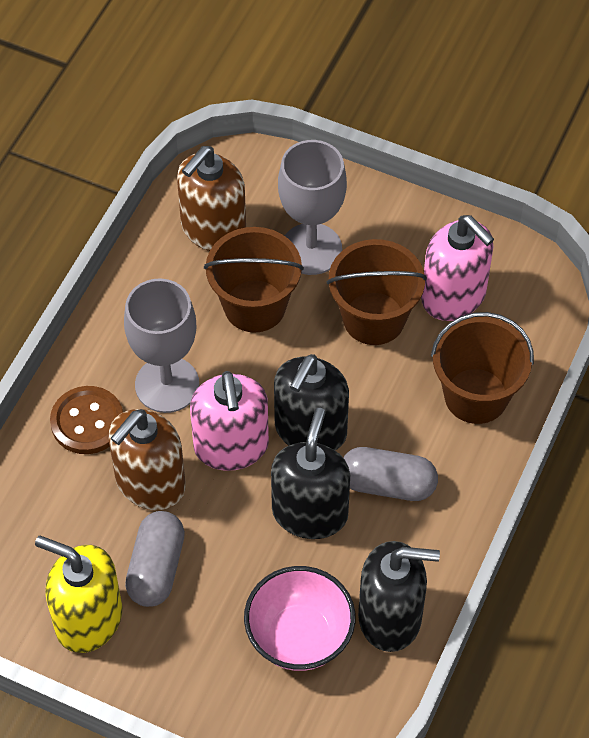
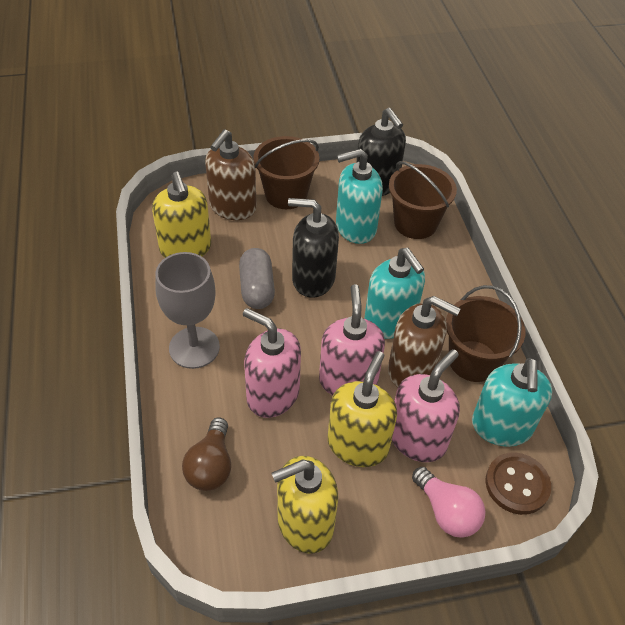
black soap dispenser: 3 -> 2
brown light bulb: 0 -> 1
grey capsule: 2 -> 1
grey goblet: 2 -> 1
pink bowl: 1 -> 0
pink light bulb: 0 -> 1
pink soap dispenser: 2 -> 3
turquoise soap dispenser: 0 -> 3
yellow soap dispenser: 1 -> 3

